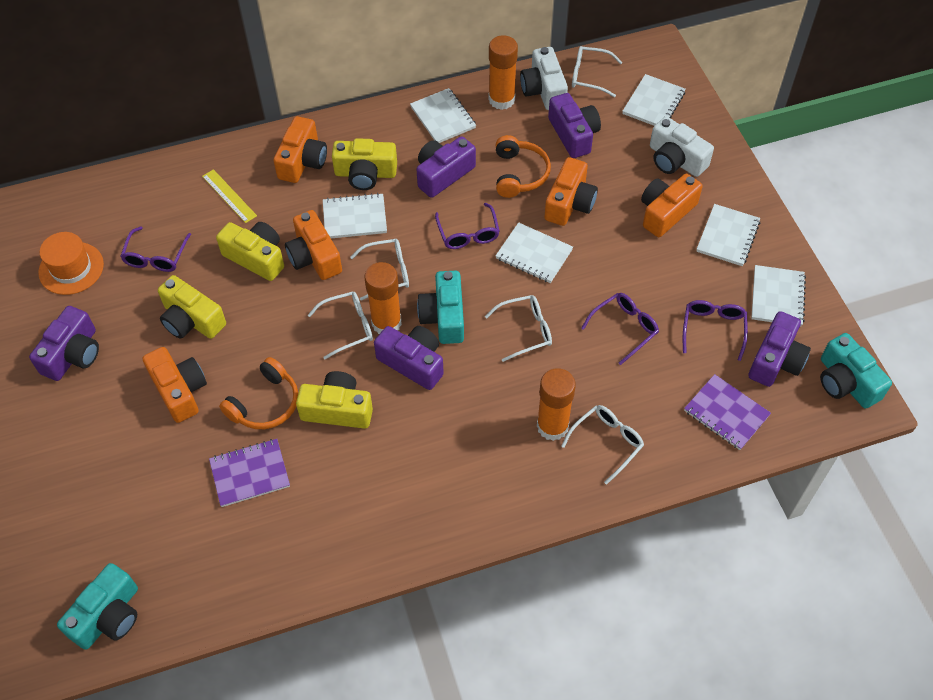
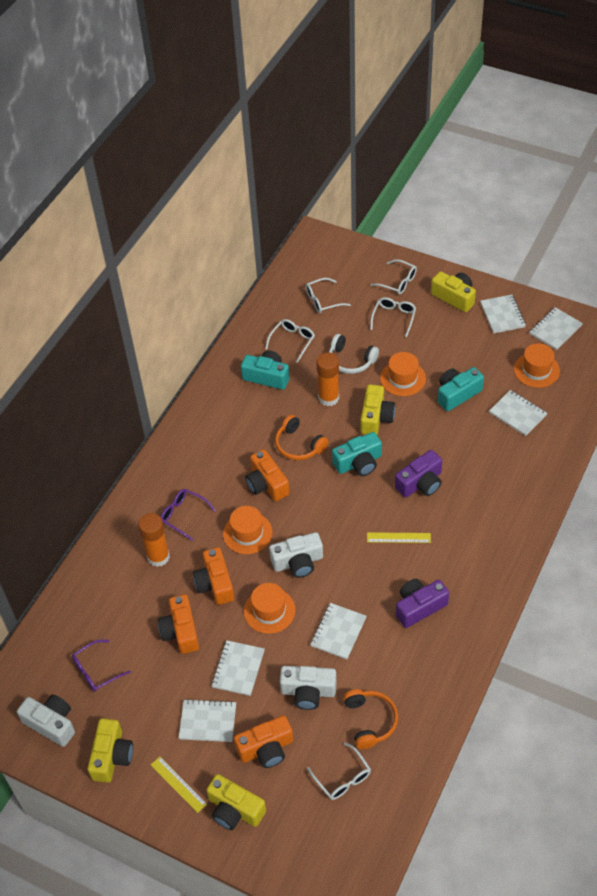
orange camera: 5 -> 4
orange glue stick: 3 -> 2
orange hat: 1 -> 4
purple camera: 5 -> 2
purple glasses: 4 -> 2
purple notebook: 2 -> 0
white camera: 2 -> 3
white headphones: 0 -> 1
yellow ruler: 1 -> 2

